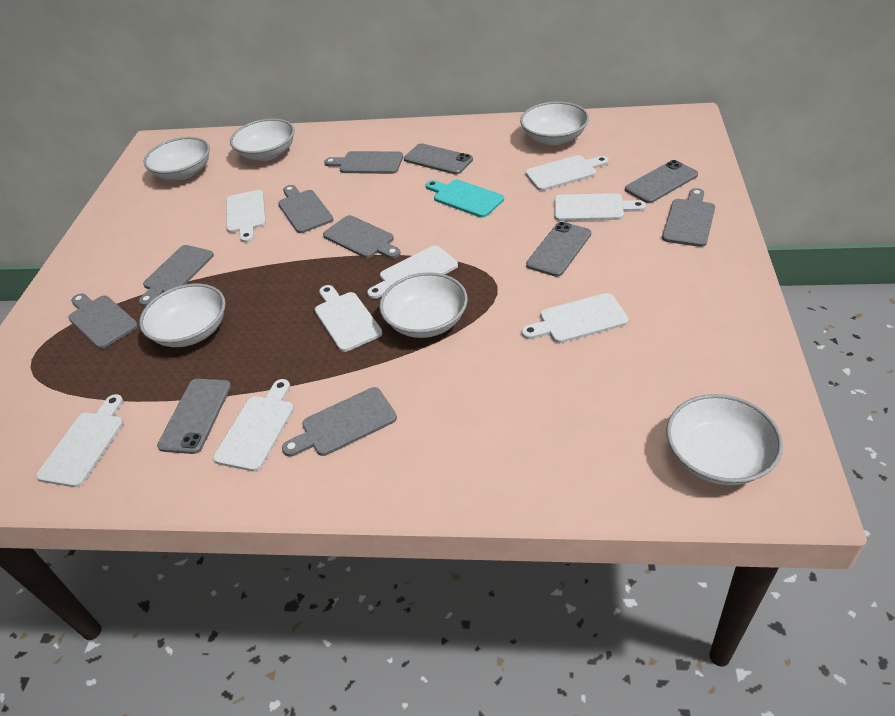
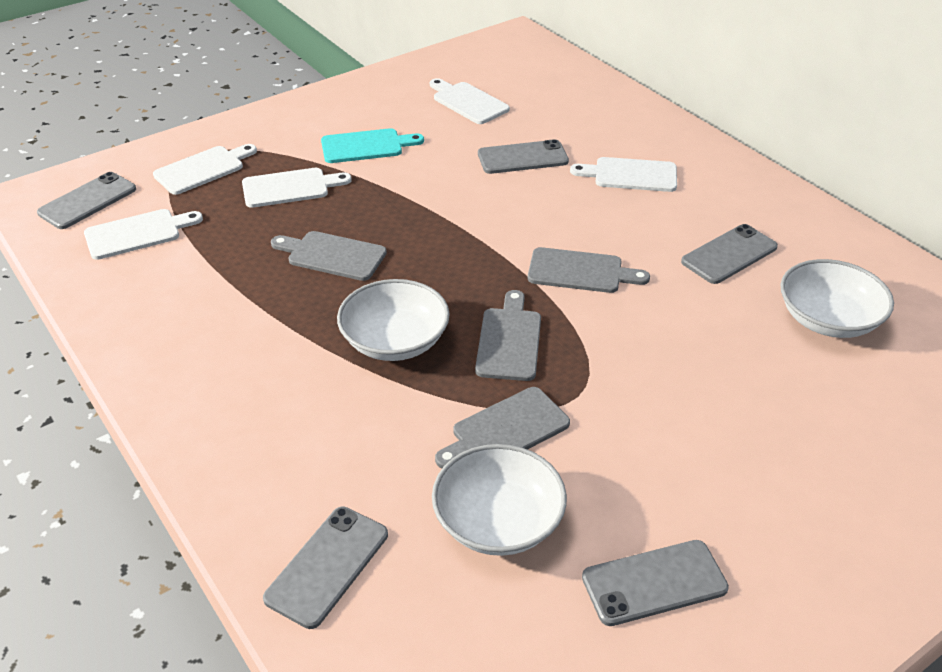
grey cutting board: 7 -> 4
grey phone: 4 -> 5
white bowl: 6 -> 3
white cutting board: 8 -> 5

